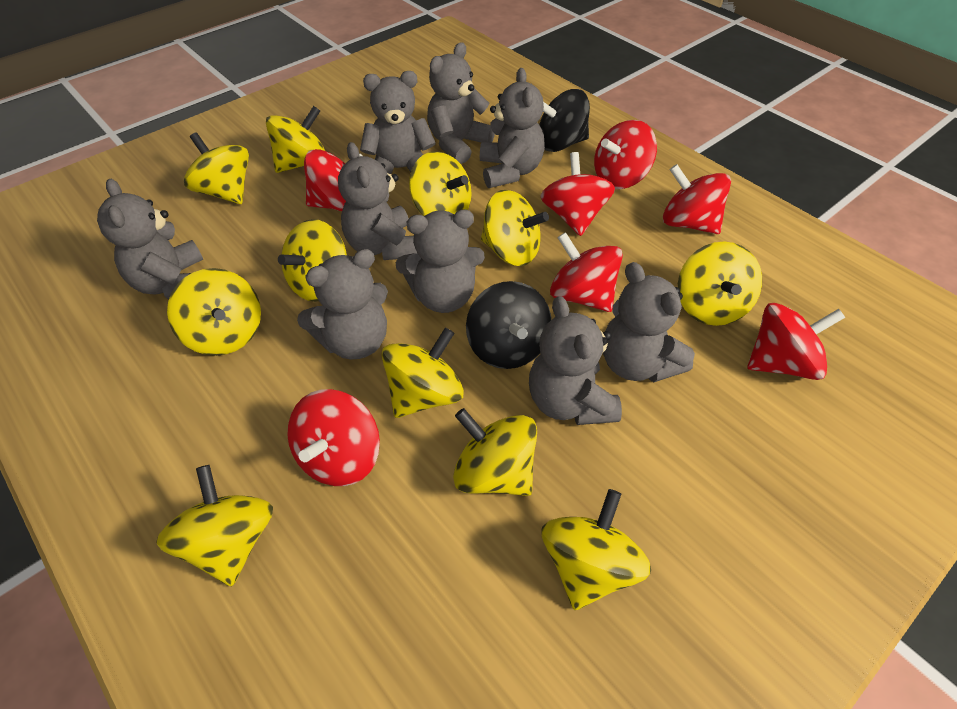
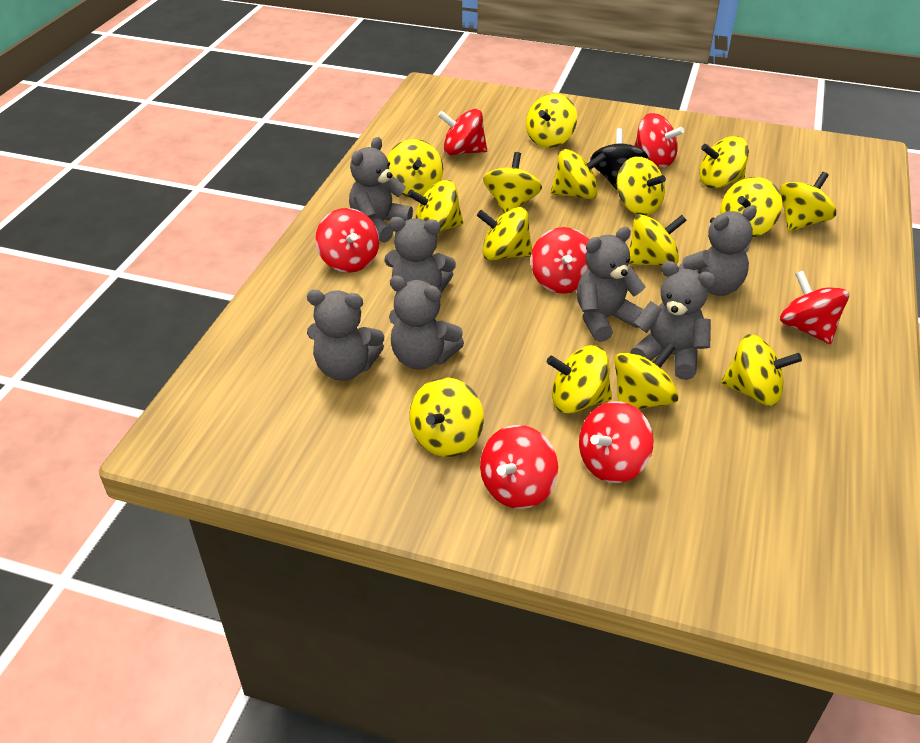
black spinning top: 2 -> 1
grey teddy bear: 9 -> 7
yellow spinning top: 11 -> 15

